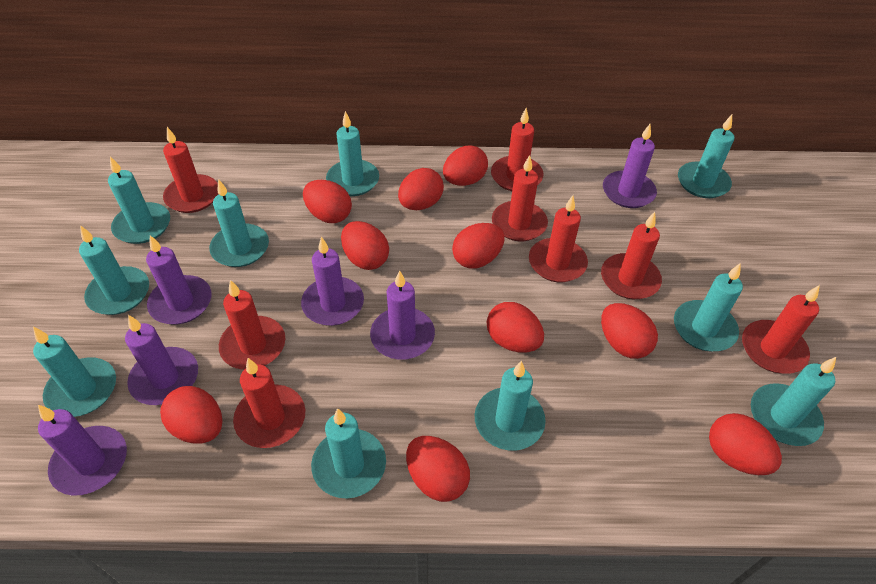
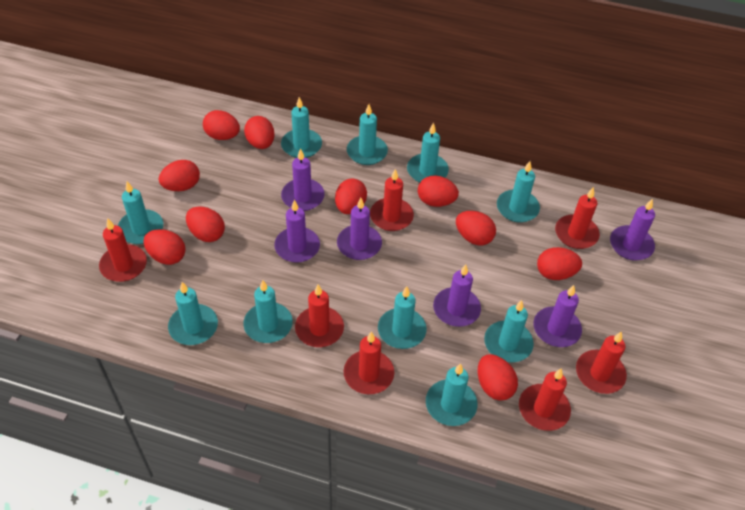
red candle: 8 -> 7

